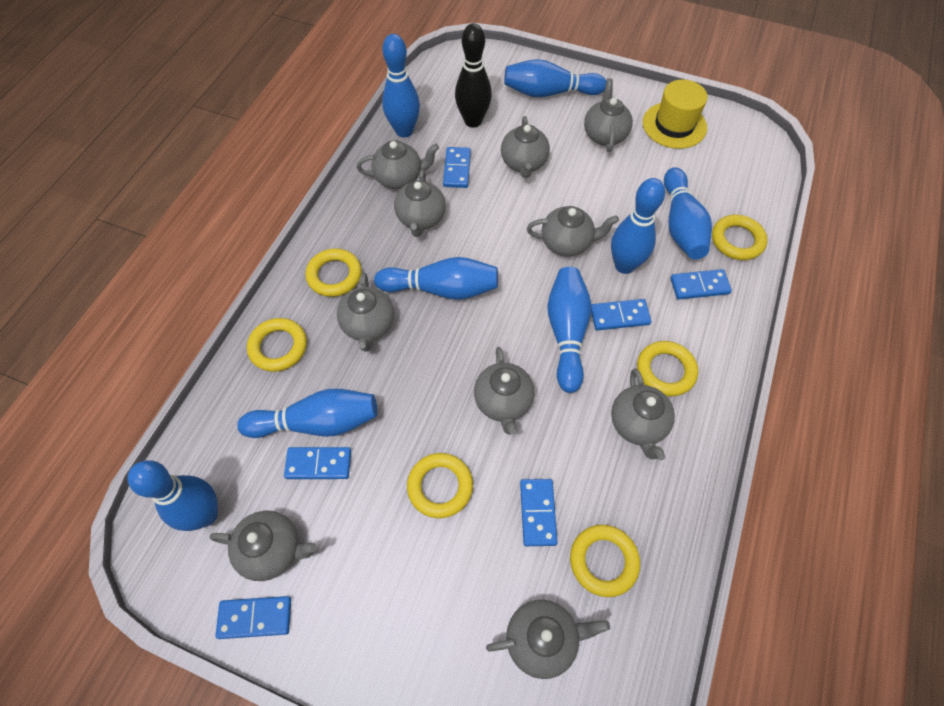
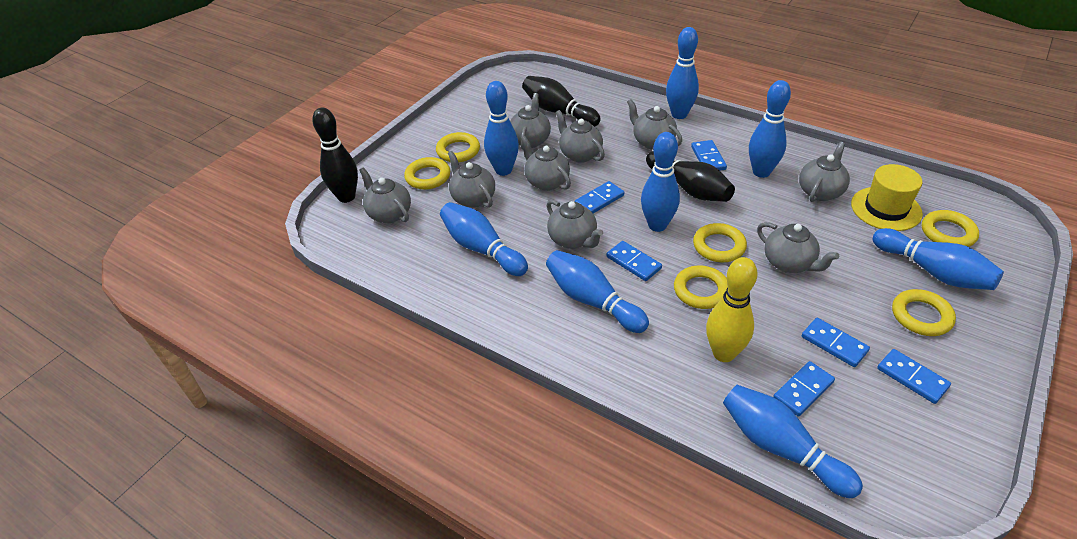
black bowling pin: 1 -> 3
grey teapot: 10 -> 9
yellow bowling pin: 0 -> 1

